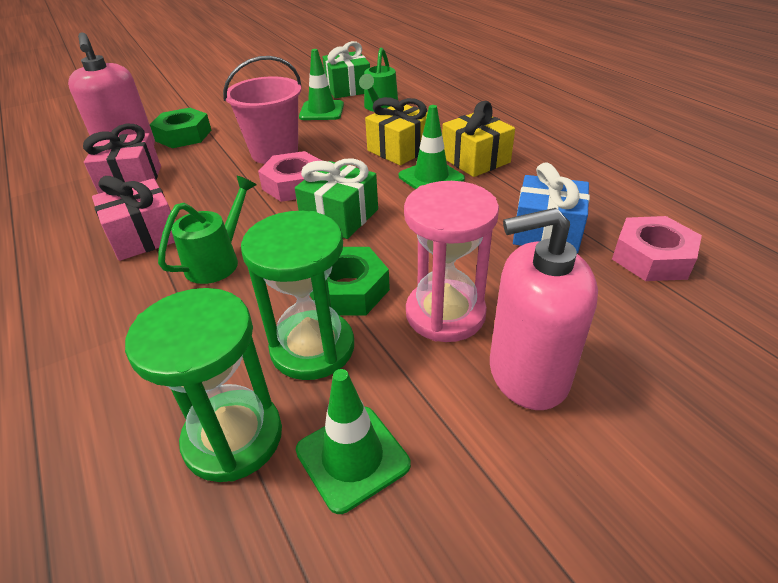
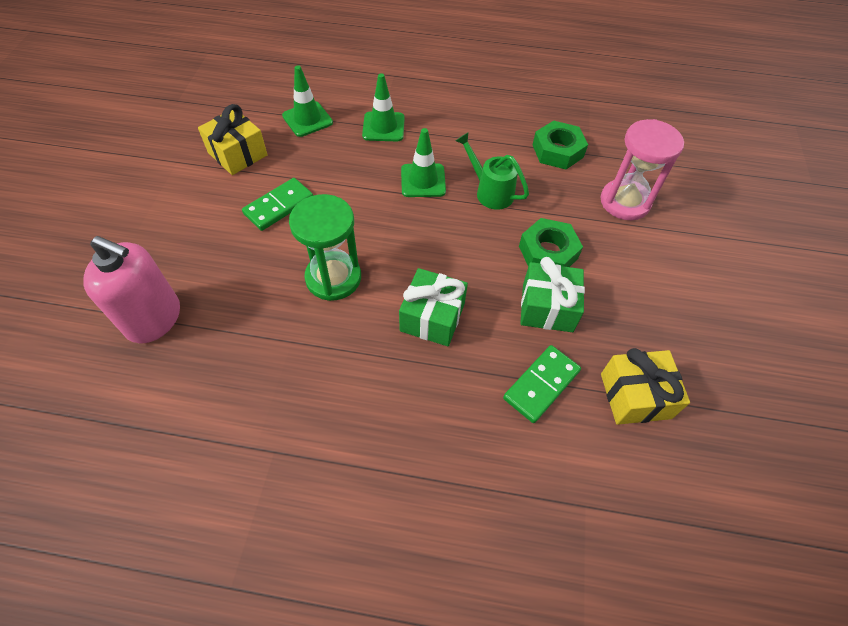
blue gift: 1 -> 0
green domino: 0 -> 2
green hourglass: 2 -> 1
green watering can: 2 -> 1
pink bucket: 1 -> 0
pink gift: 2 -> 0
pink nut: 2 -> 0
pink soap dispenser: 2 -> 1

